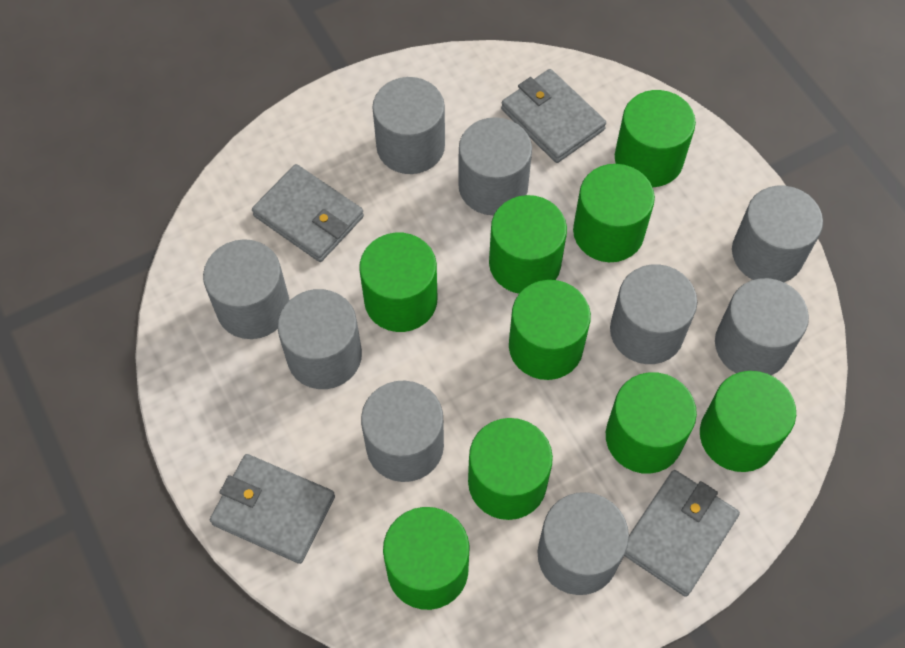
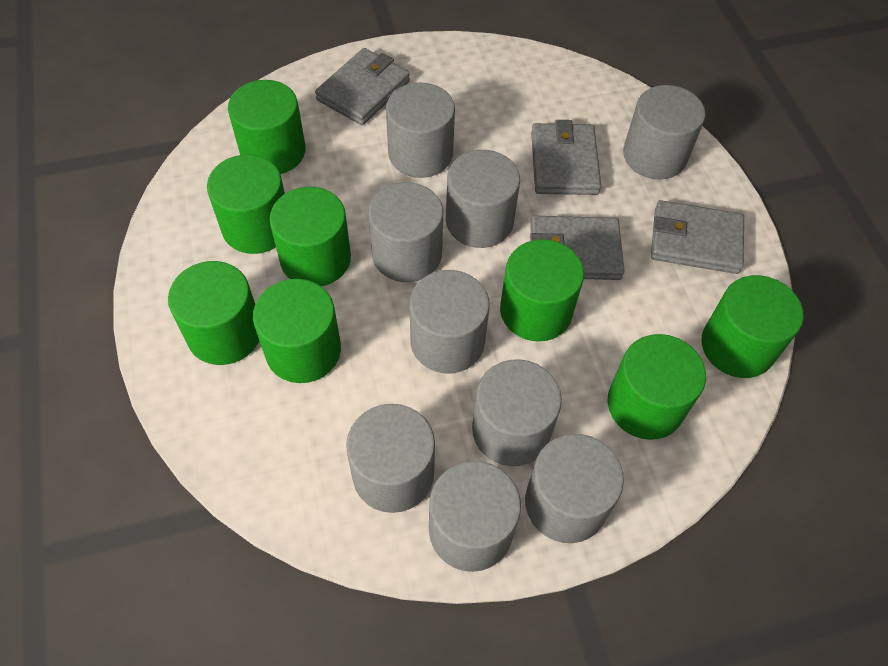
green cylinder: 9 -> 8

